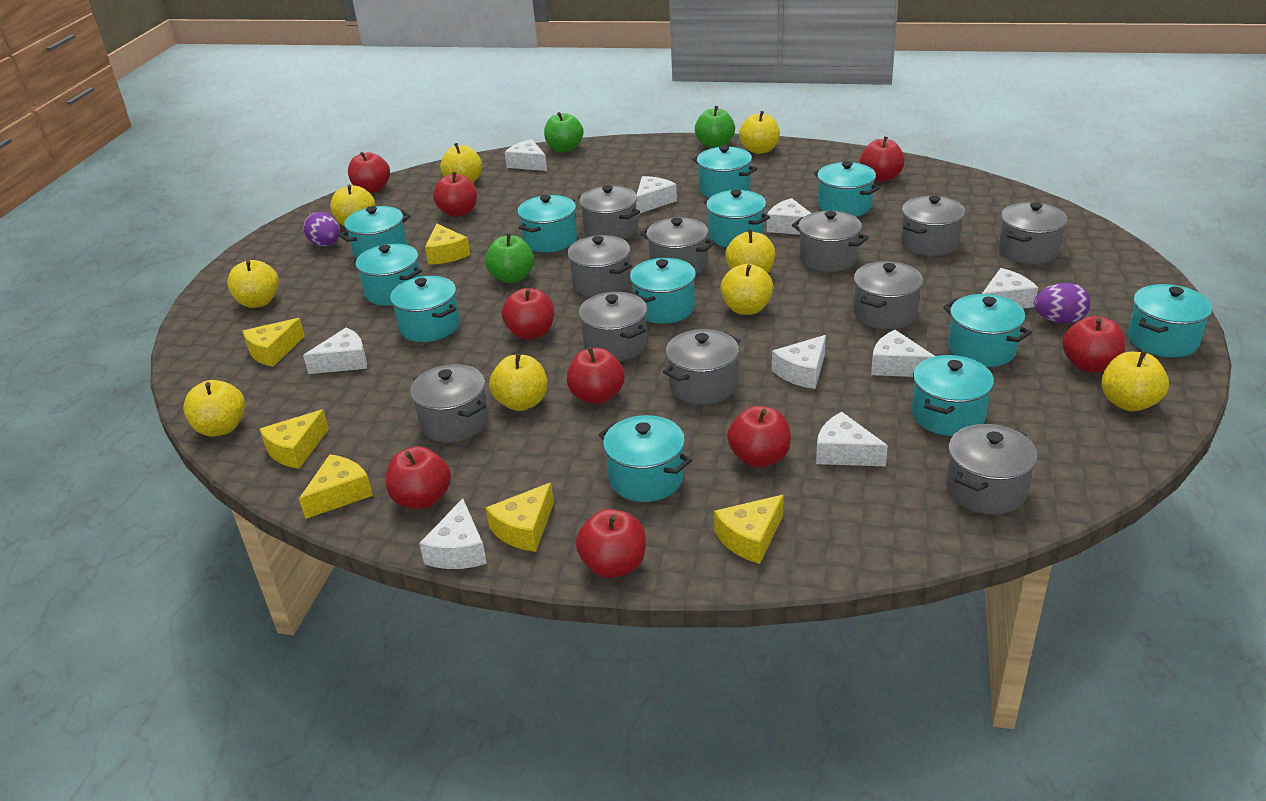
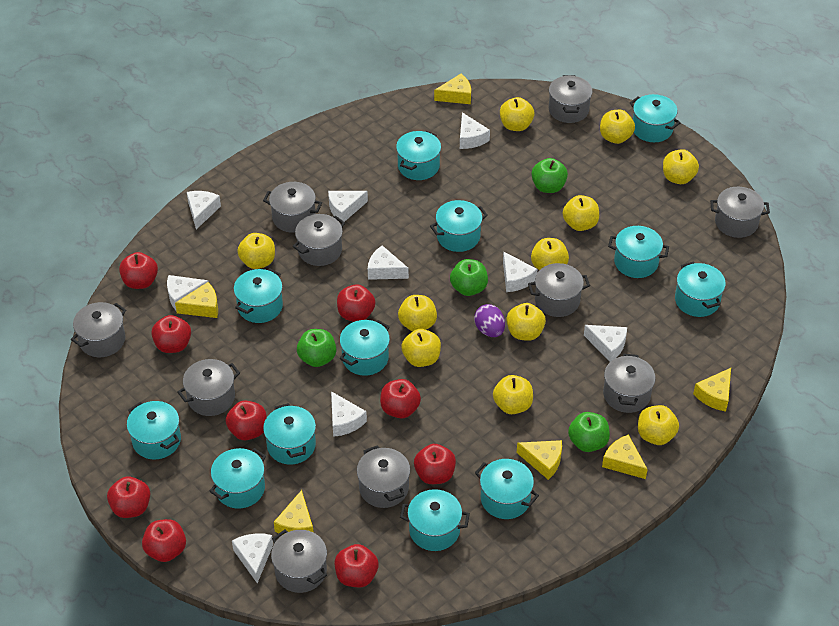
green apple: 3 -> 4
grey pot: 11 -> 10
purple egg: 2 -> 1
yellow apple: 9 -> 11

